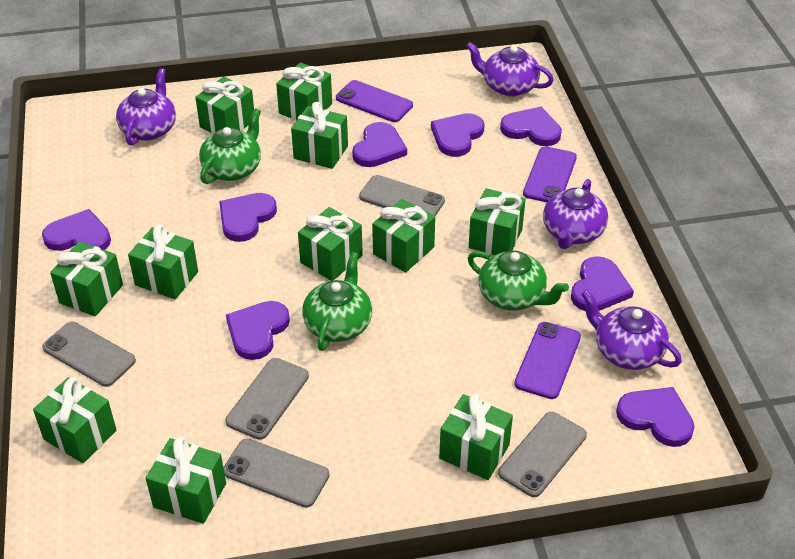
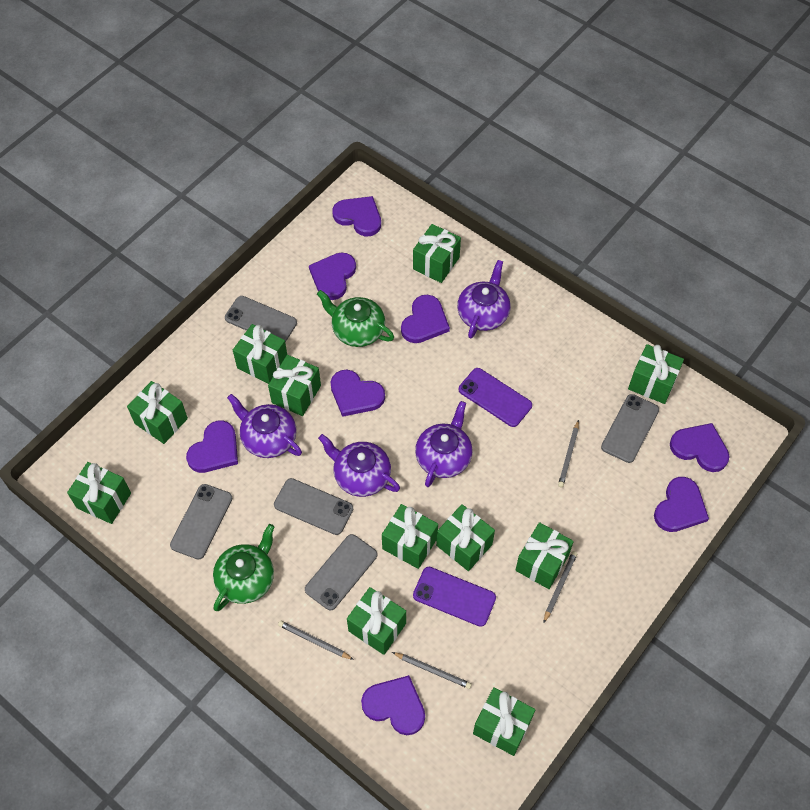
green teapot: 3 -> 2
grey pencil: 0 -> 4
purple phone: 3 -> 2

